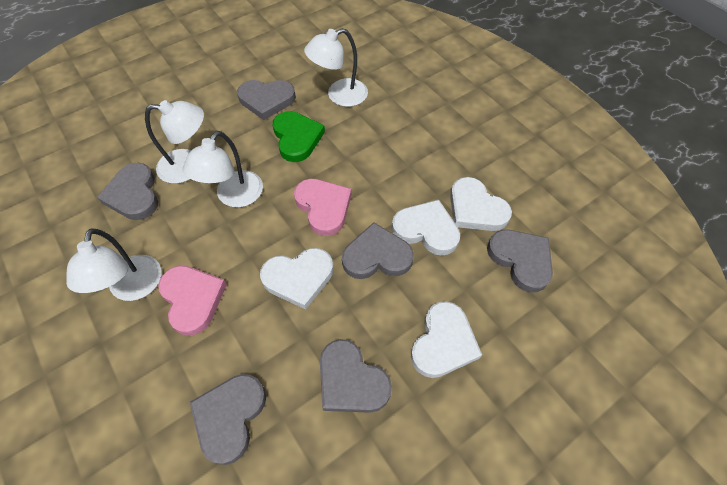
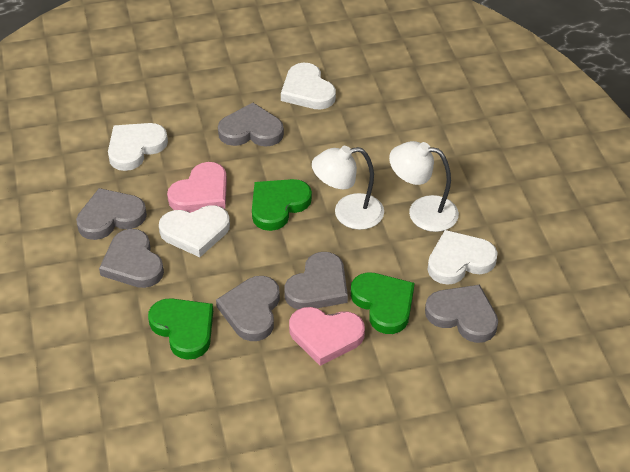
green heart: 1 -> 3
white lamp: 4 -> 2

